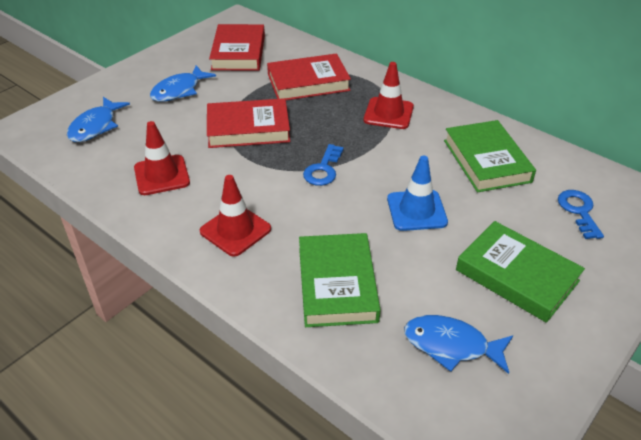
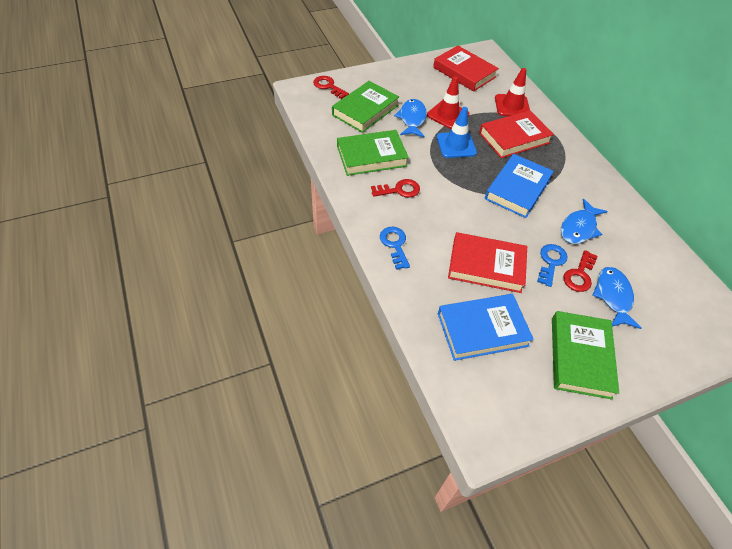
blue book: 0 -> 2
red key: 0 -> 3
red traffic cone: 3 -> 2

